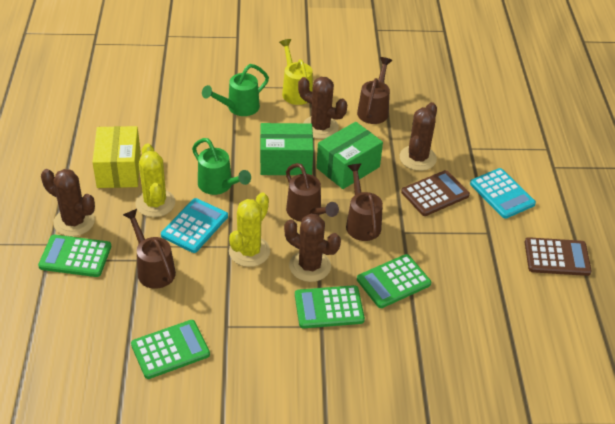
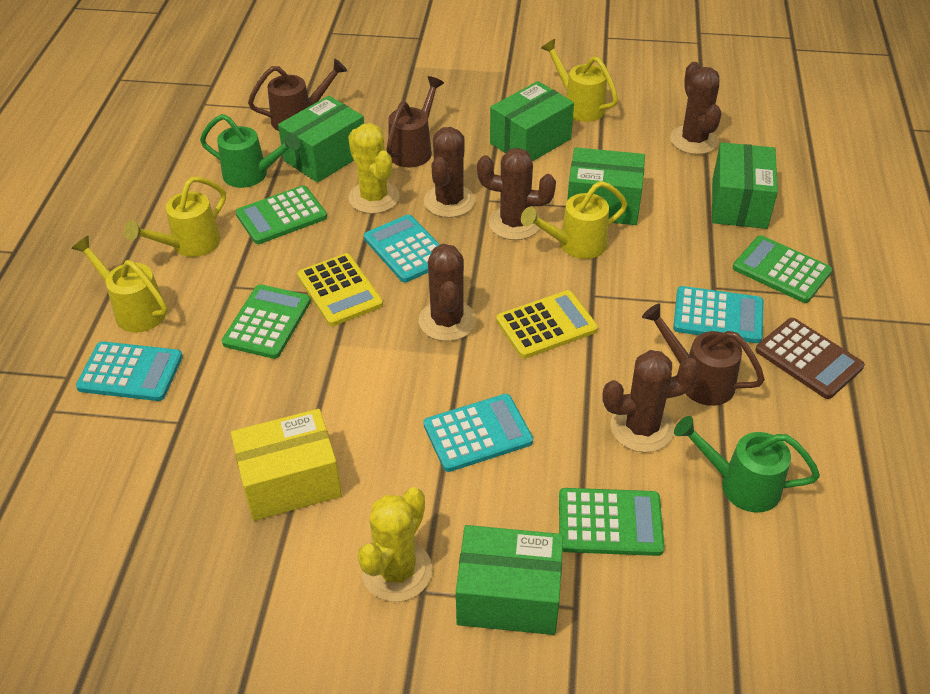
brown cactus: 4 -> 5
brown calculator: 2 -> 1
brown watering can: 4 -> 3
green box: 2 -> 5
turquoise calculator: 2 -> 4
yellow calculator: 0 -> 2
yellow watering can: 1 -> 4

